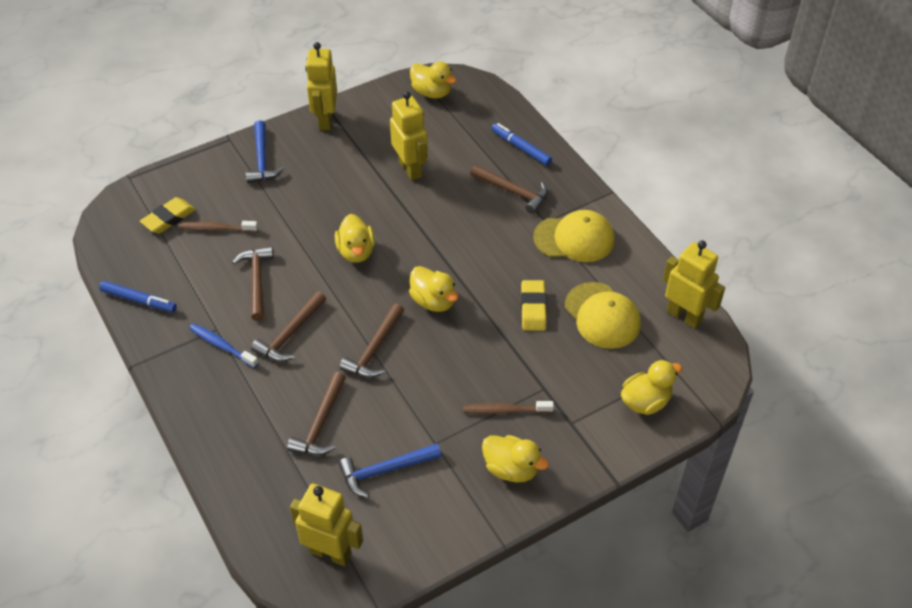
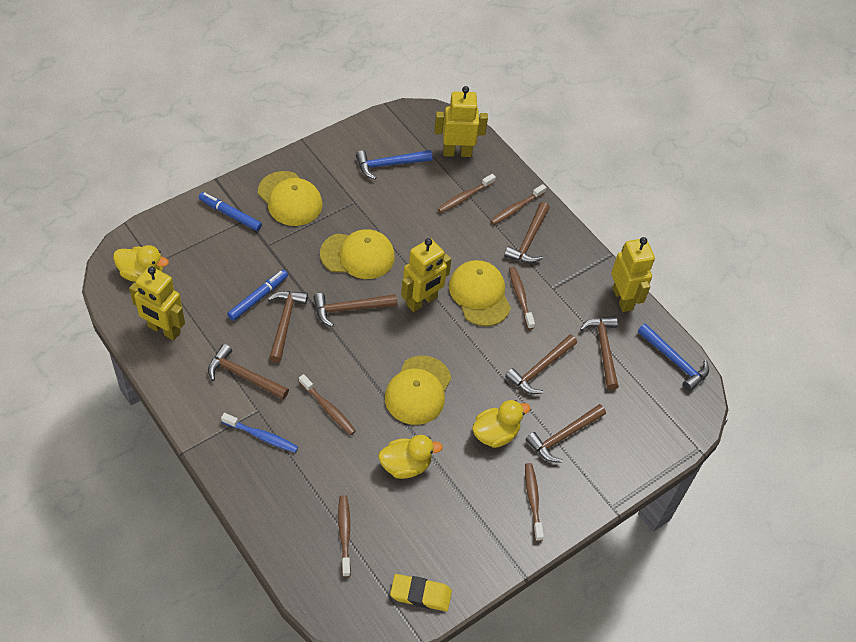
brown hammer: 5 -> 7
brown toothbrush: 2 -> 6
yellow cap: 2 -> 4
yellow duck: 5 -> 3
yellow eraser: 2 -> 1

